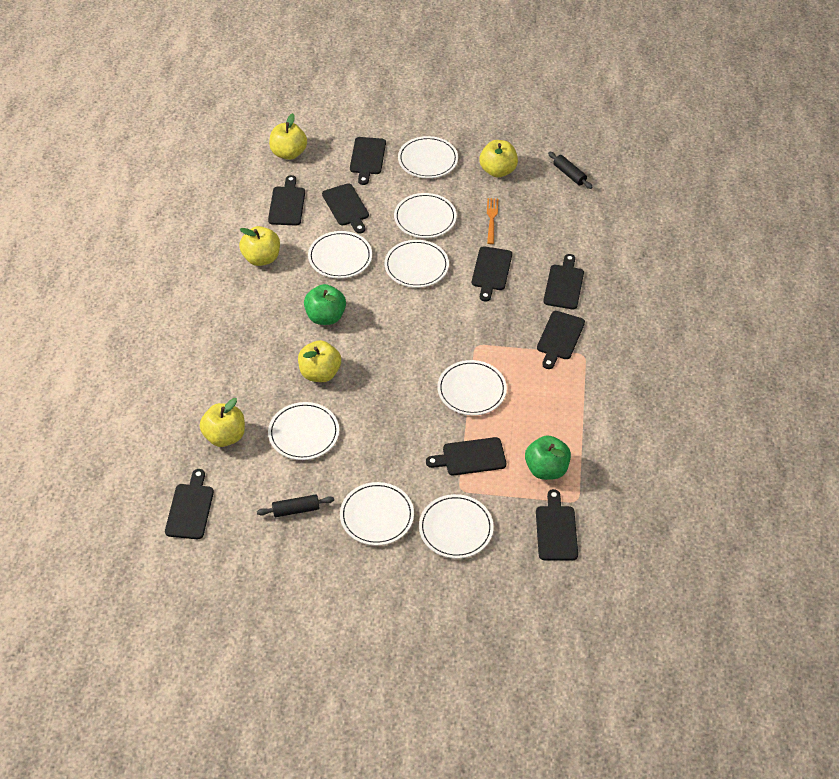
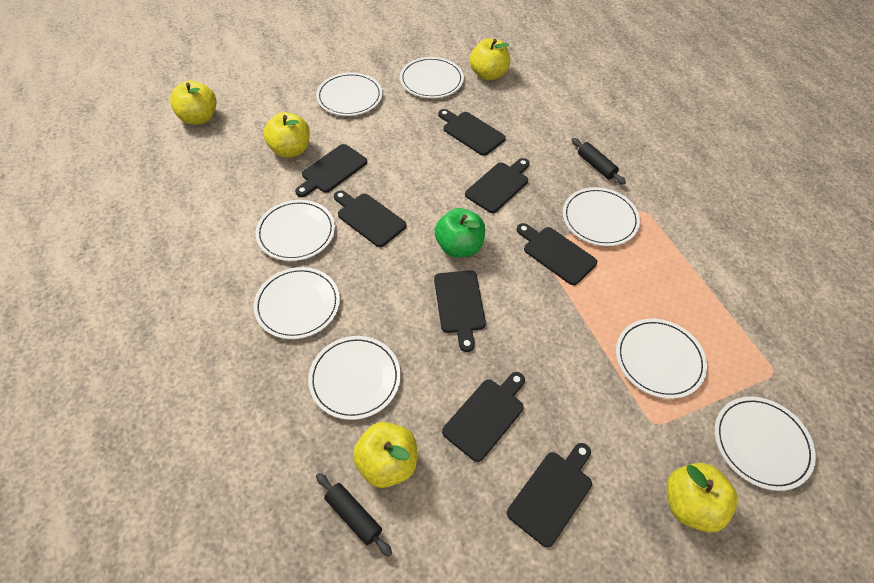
black cutting board: 9 -> 8
green apple: 2 -> 1
orange fork: 1 -> 0

